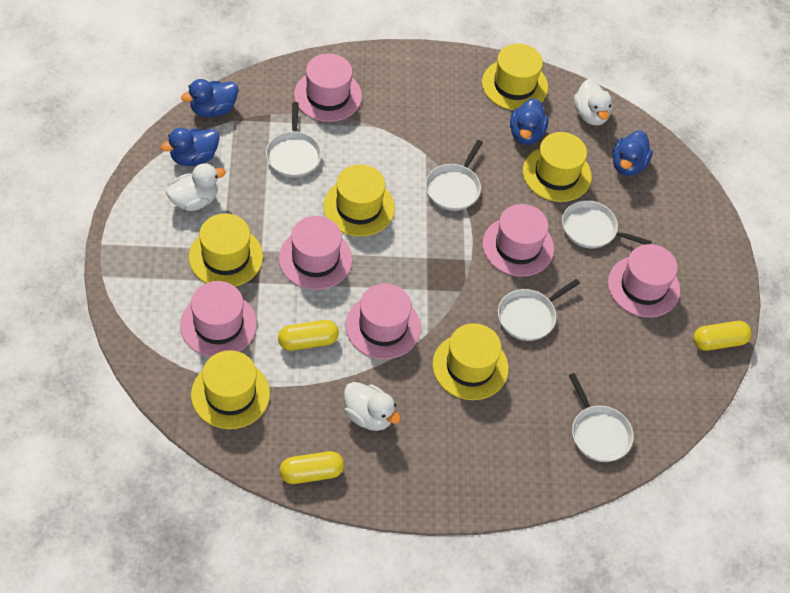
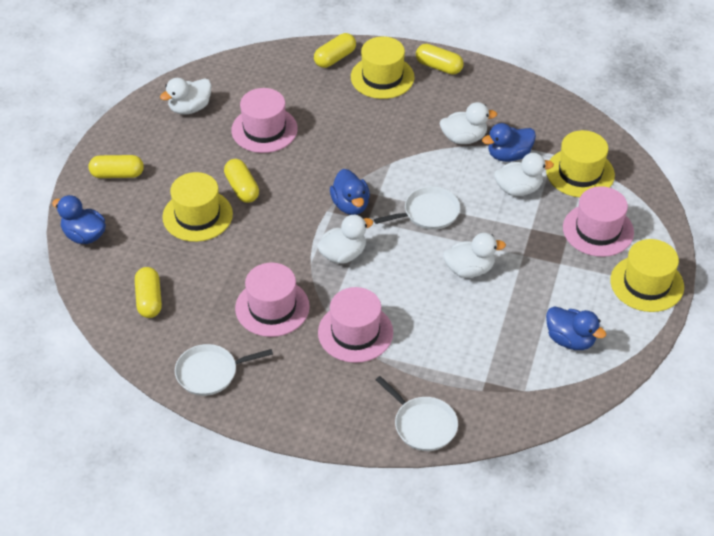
pink hat: 6 -> 4
white duck: 3 -> 5
white pan: 5 -> 3
yellow capsule: 3 -> 5
yellow hat: 6 -> 4

